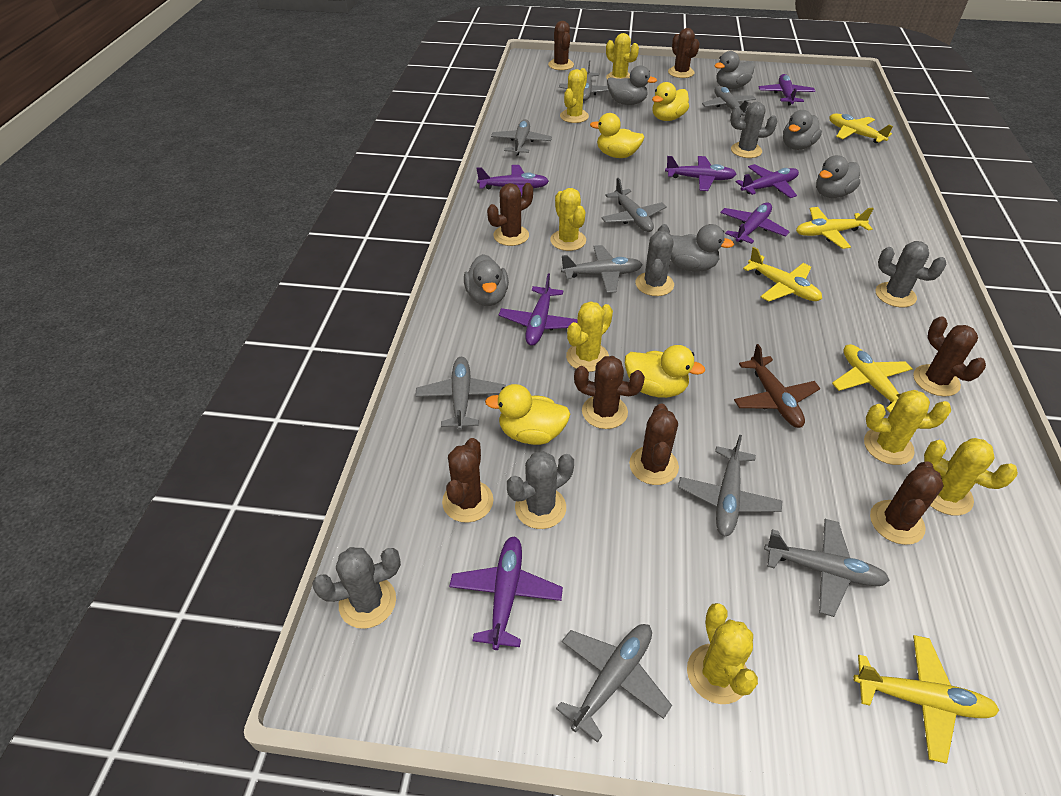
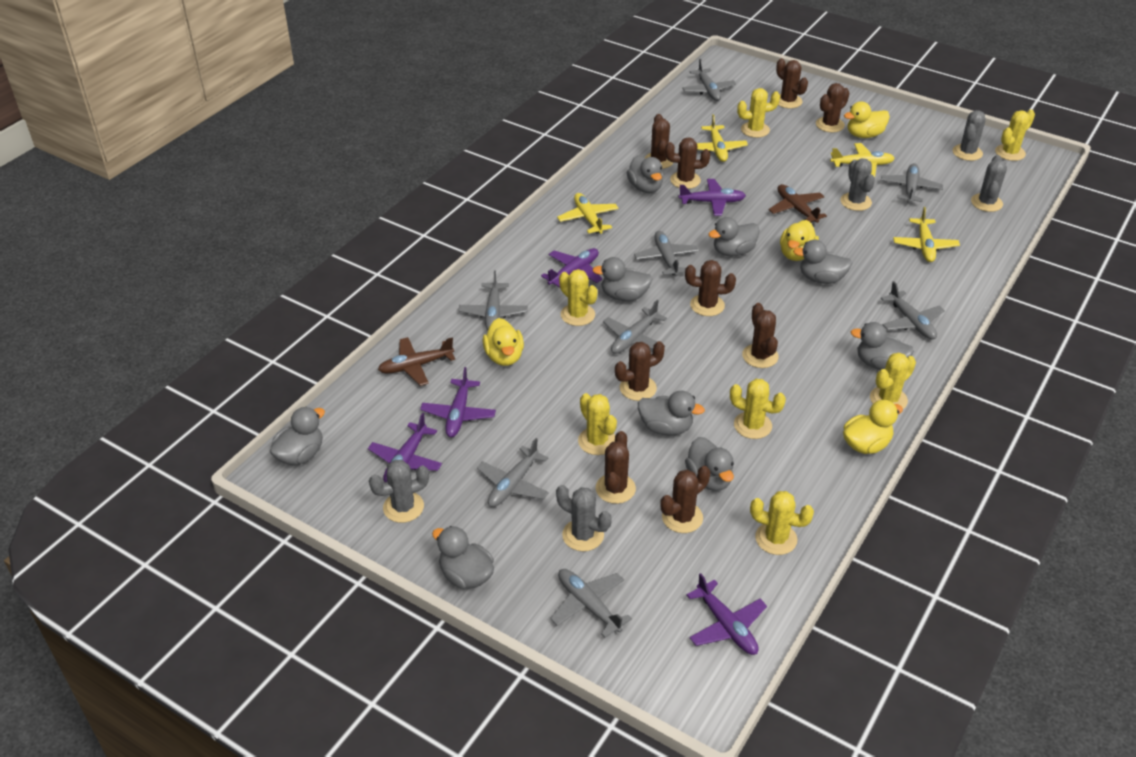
brown cactus: 8 -> 9
brown plane: 1 -> 2
grey duck: 6 -> 9
grey plane: 9 -> 8
purple plane: 7 -> 5
yellow plane: 5 -> 4

